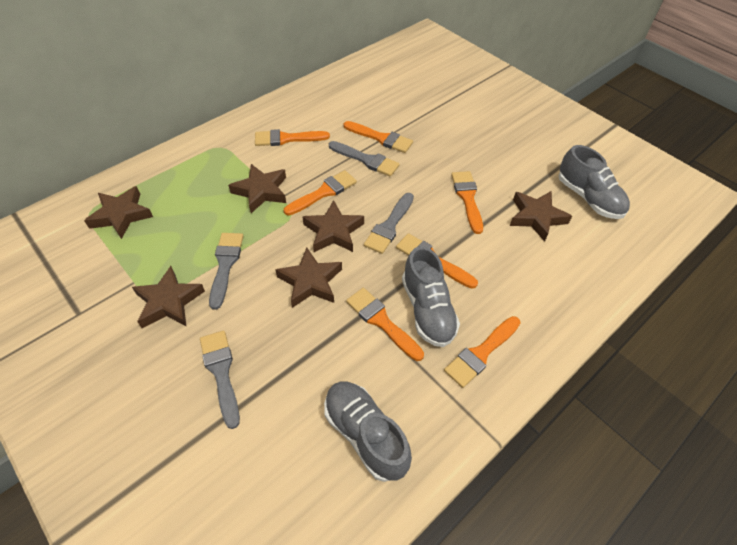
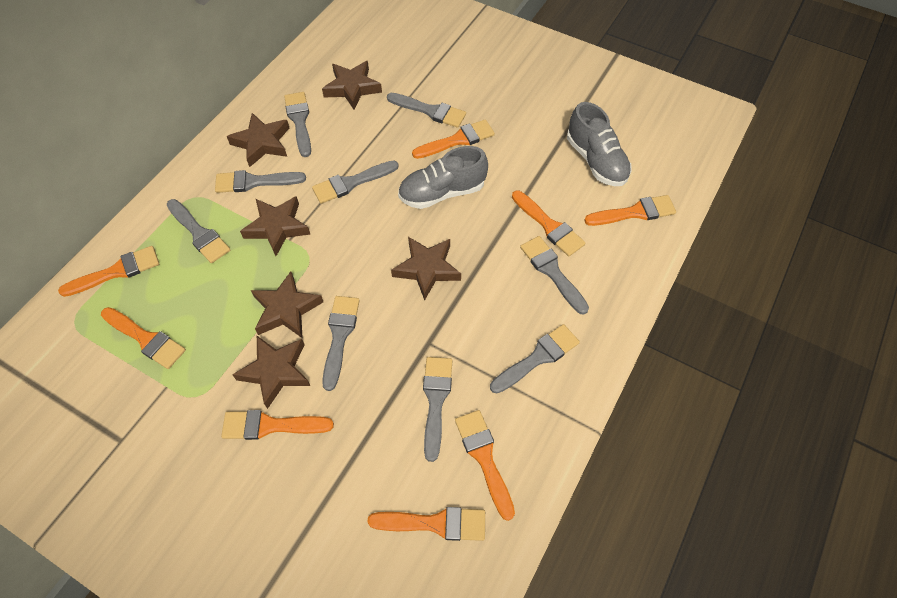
grey brush: 4 -> 9
grey shoe: 3 -> 2
orange brush: 7 -> 8

